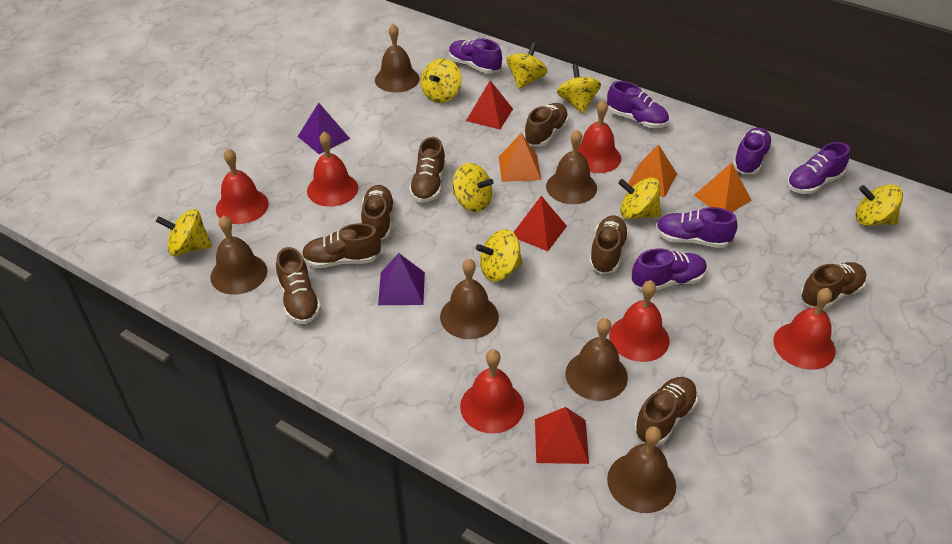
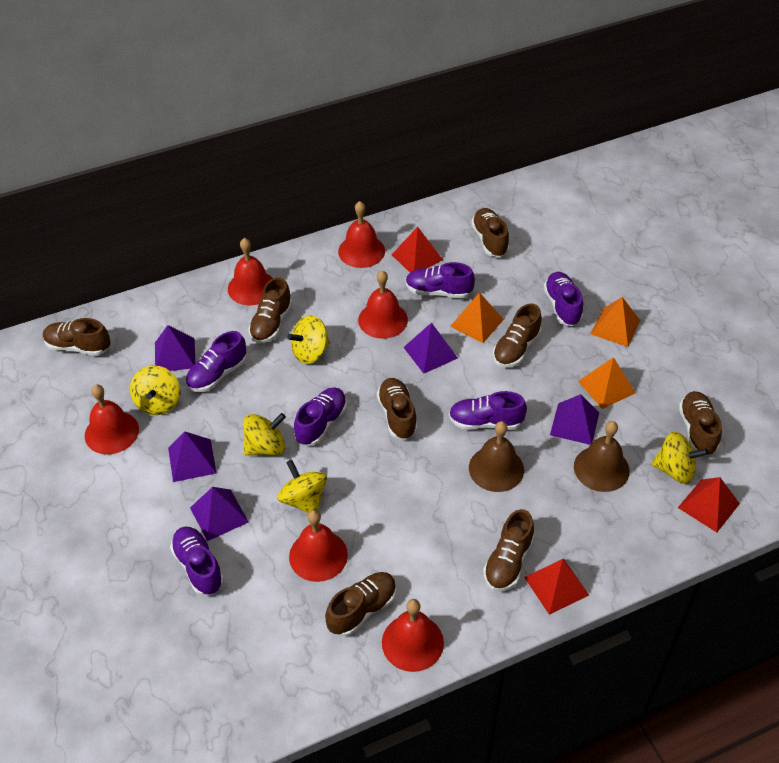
brown bell: 6 -> 2
purple pyramid: 2 -> 5
yellow spinning top: 8 -> 5

